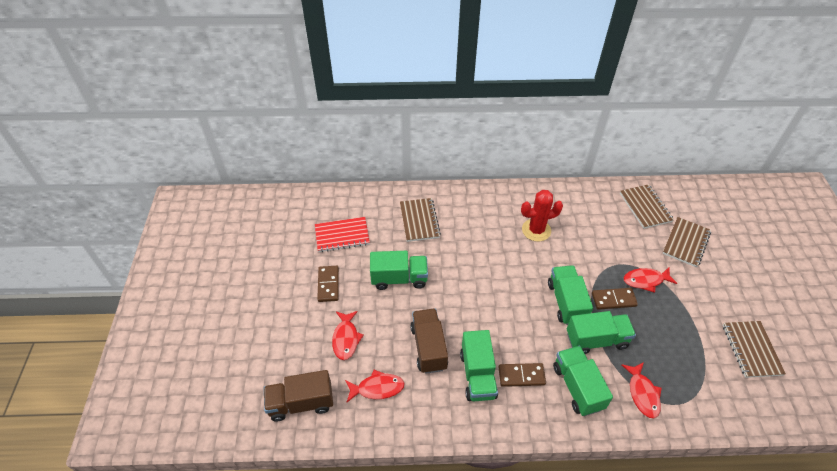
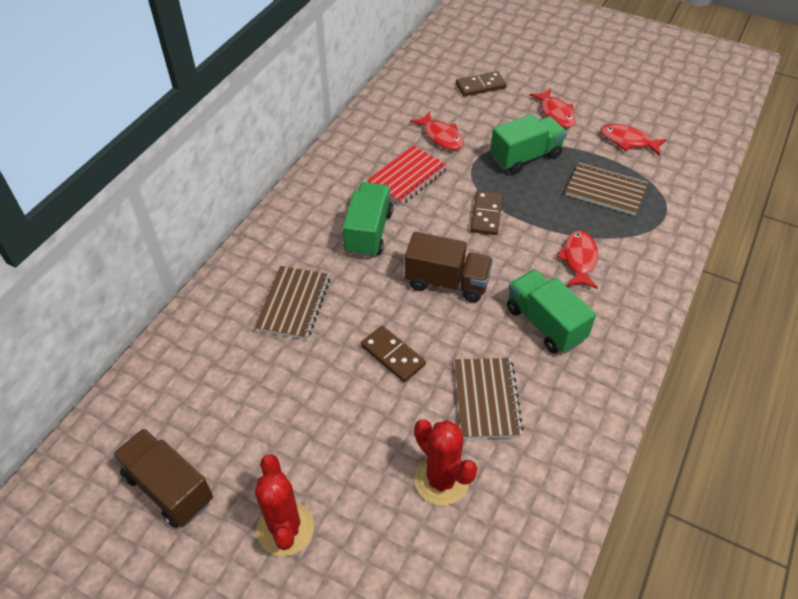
brown notebook: 4 -> 3
green truck: 5 -> 3
red cactus: 1 -> 2

